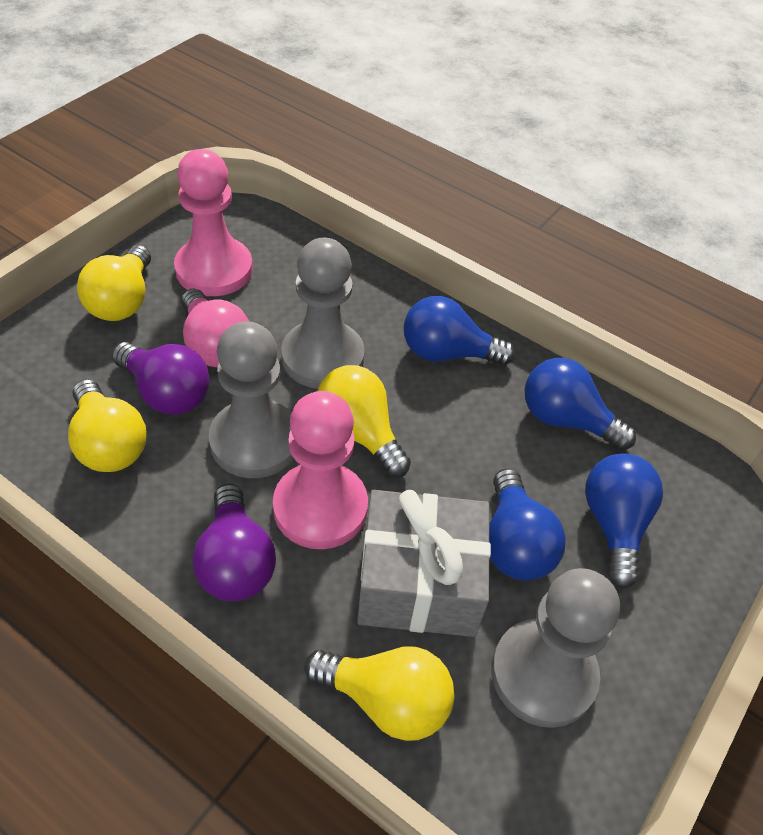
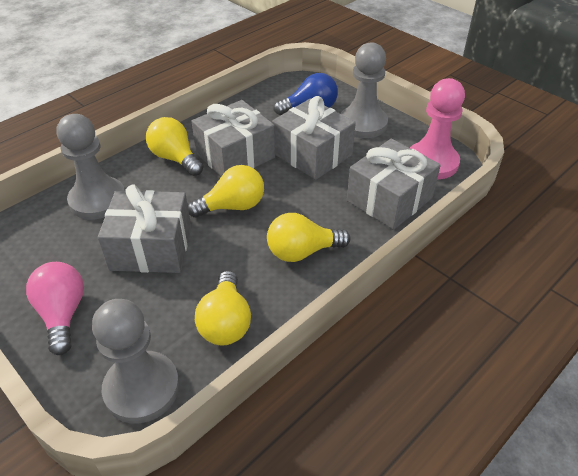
blue light bulb: 4 -> 1
grey gift: 1 -> 4
pink pawn: 2 -> 1
purple light bulb: 2 -> 0

